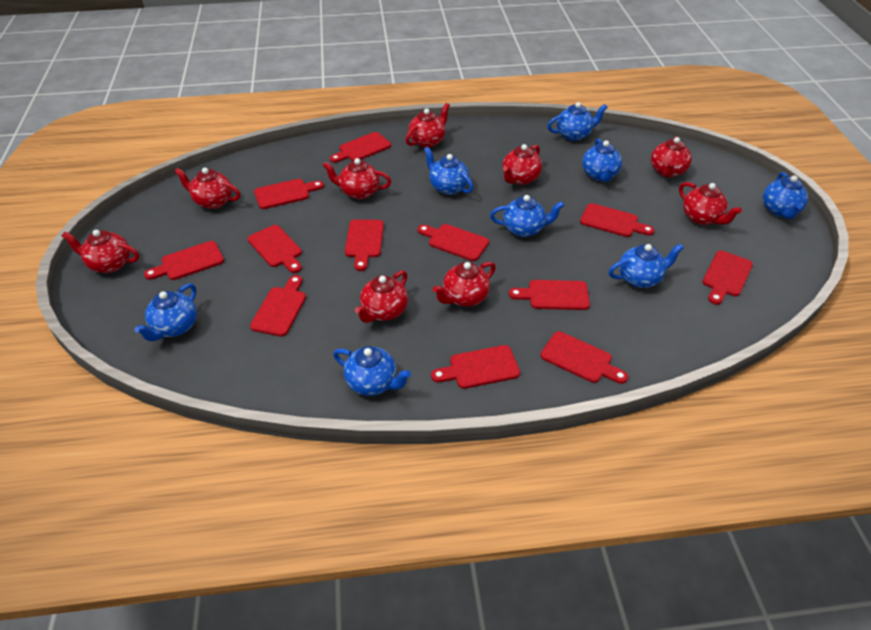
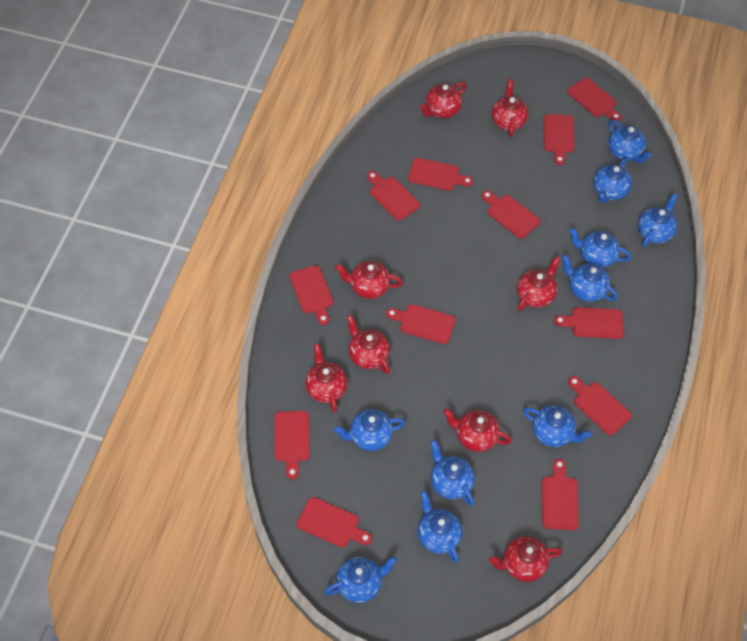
blue teapot: 8 -> 10
red teapot: 9 -> 8

